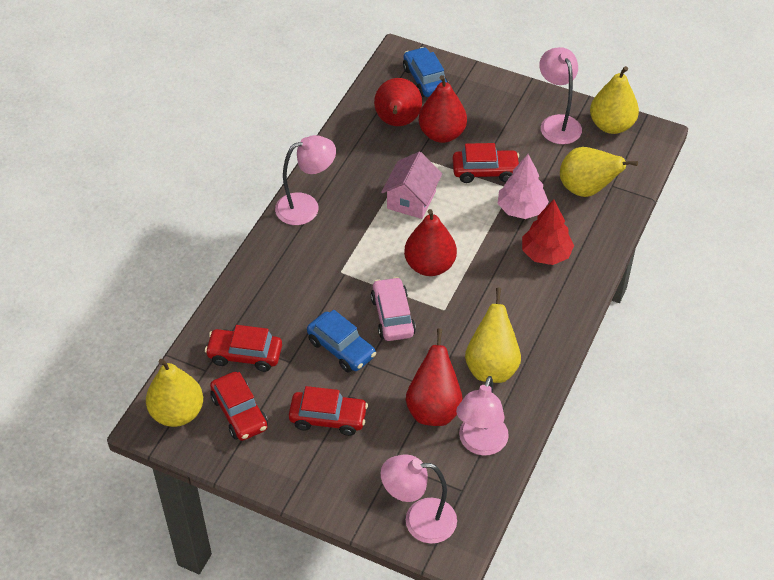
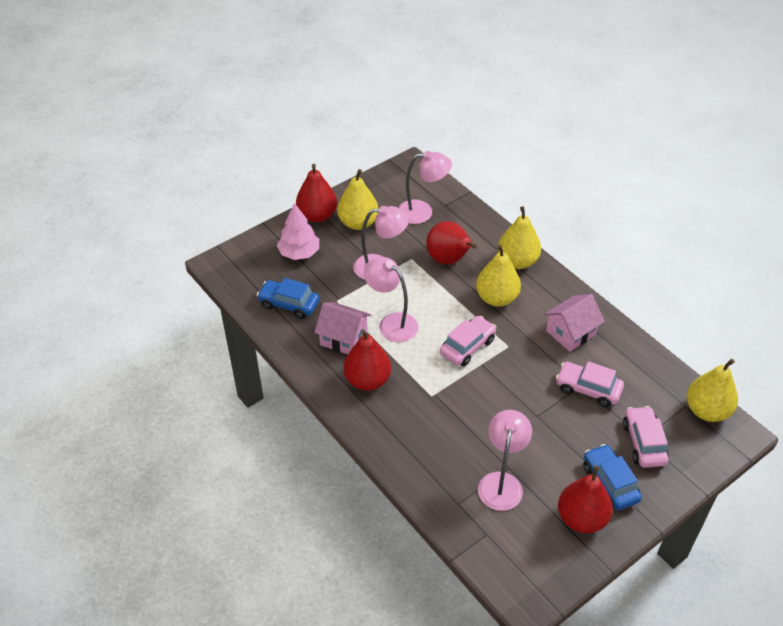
pink car: 1 -> 3
pink house: 1 -> 2
red car: 4 -> 0
red tree: 1 -> 0

